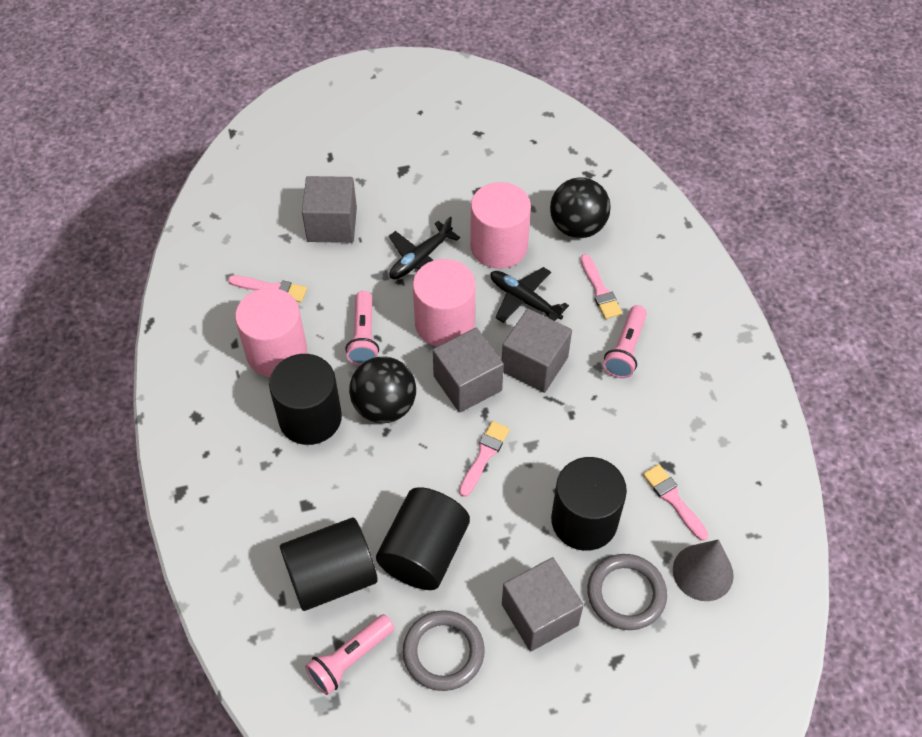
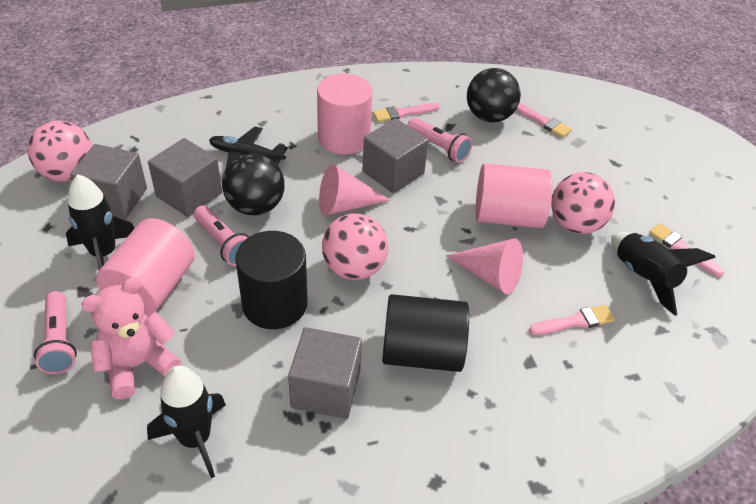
black cylinder: 4 -> 2
black plane: 2 -> 1
black rocket: 0 -> 3
grey cone: 1 -> 0
grey ring: 2 -> 0
pink ball: 0 -> 3
pink cone: 0 -> 2
pink teddy bear: 0 -> 1

